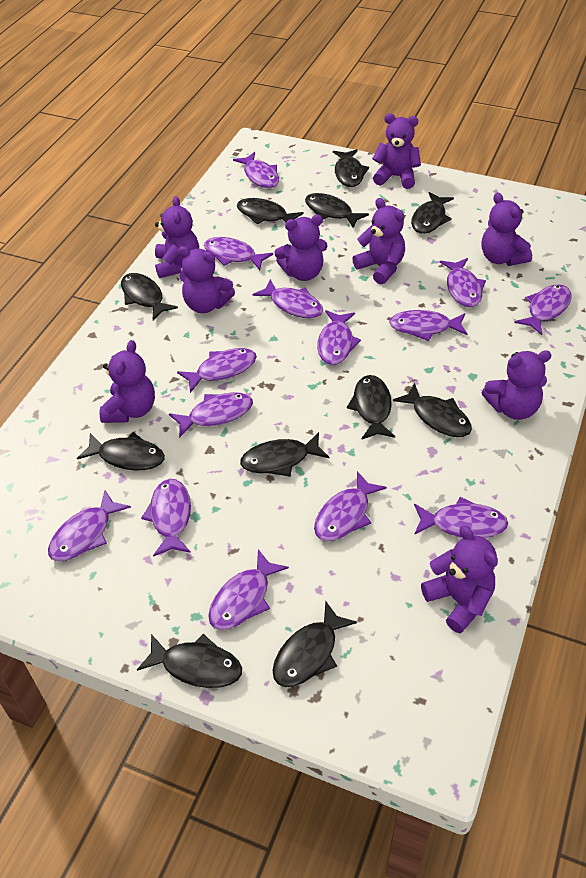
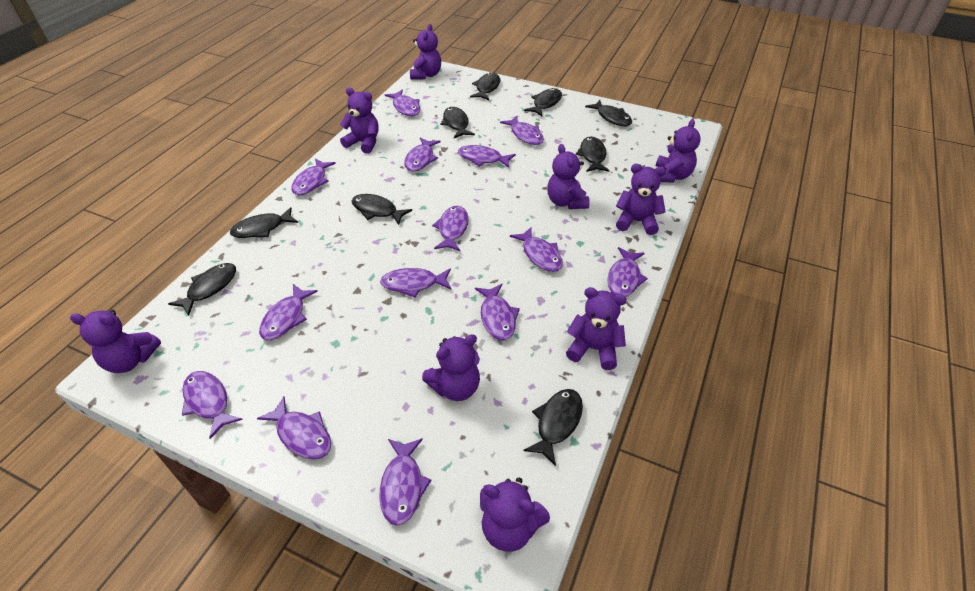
black fish: 11 -> 9

